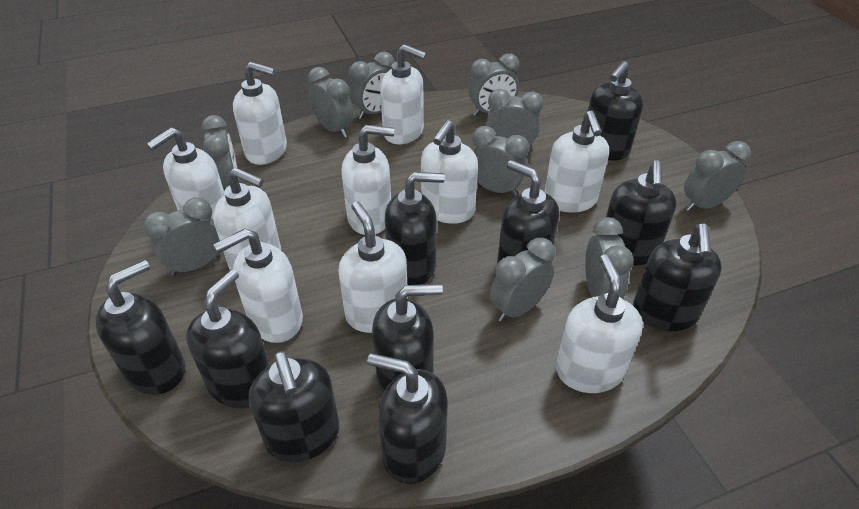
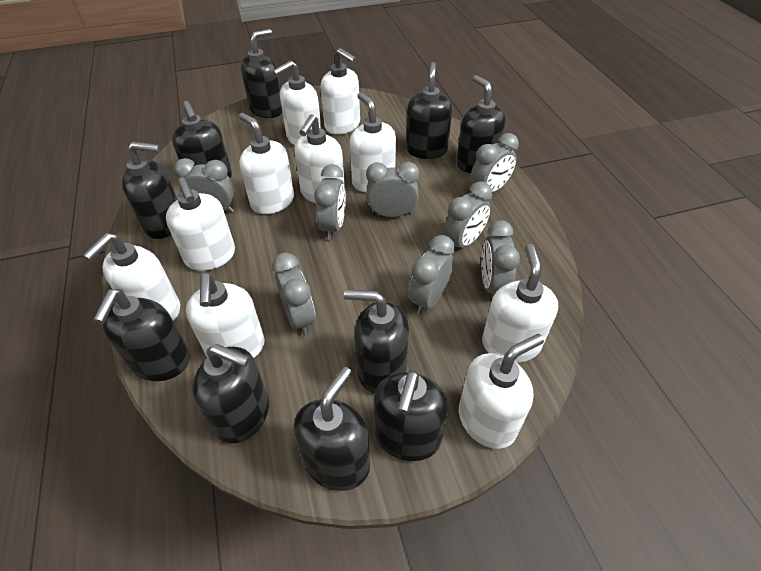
grey clock: 10 -> 8

